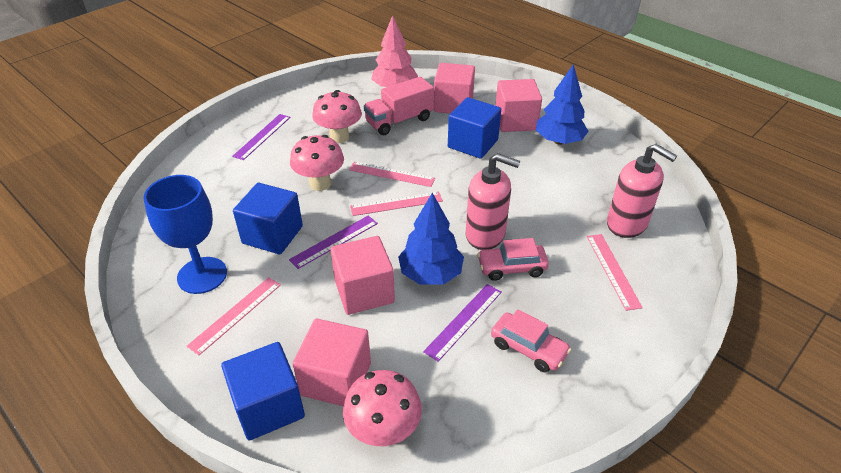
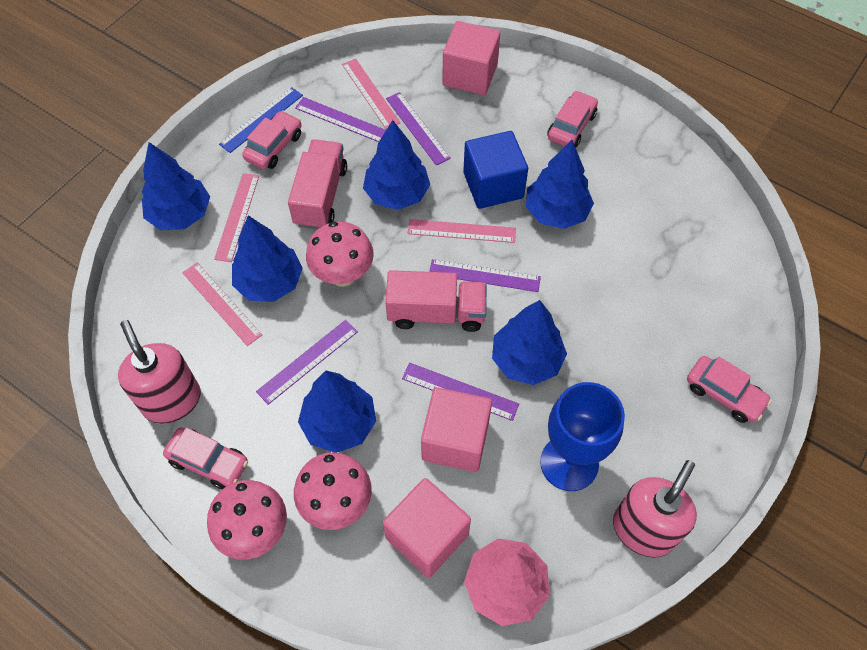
blue cube: 3 -> 1
blue ruler: 0 -> 1
blue tree: 2 -> 6
pink car: 2 -> 4
pink cube: 4 -> 3
pink truck: 1 -> 2
purple ruler: 3 -> 5

